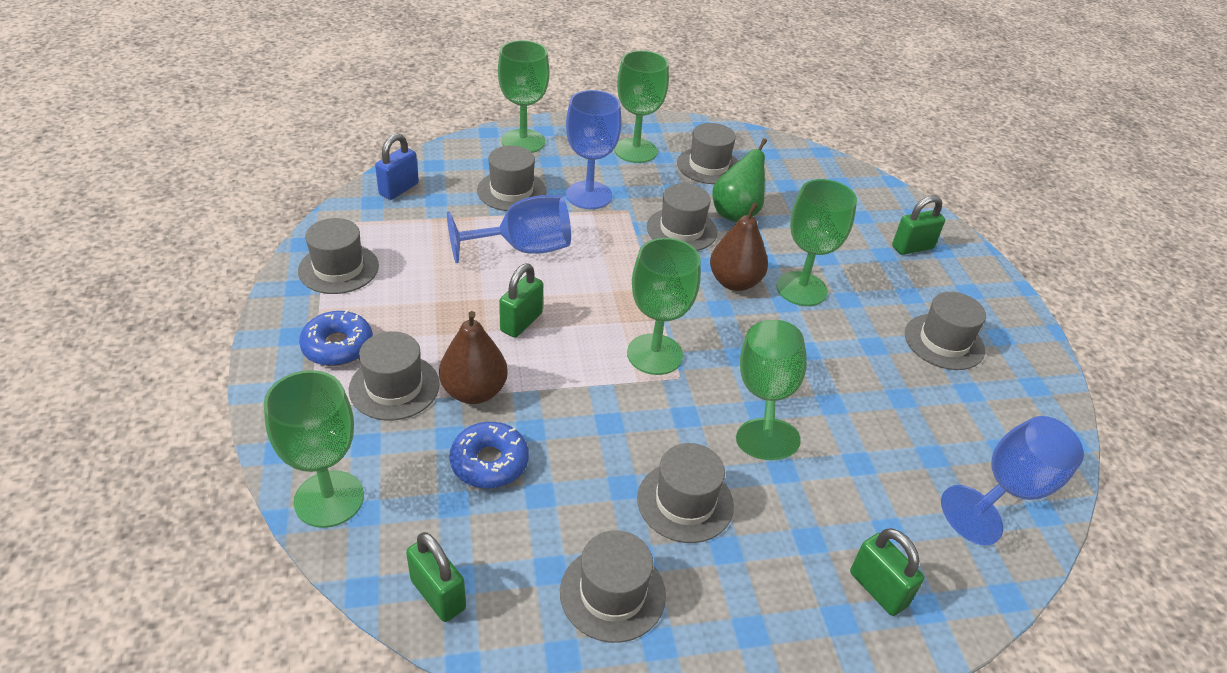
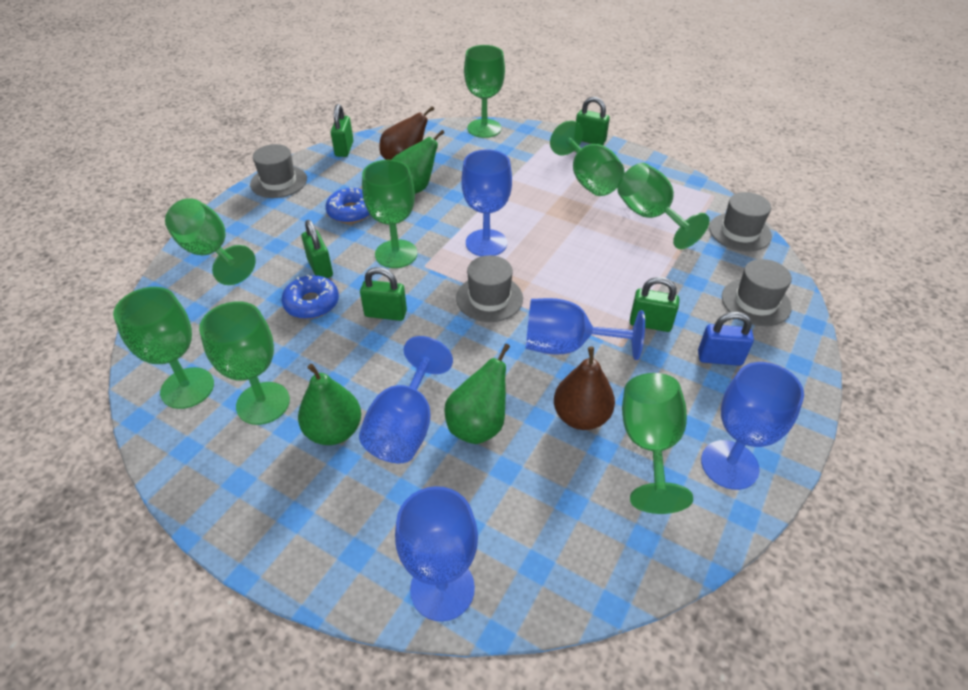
blue goblet: 3 -> 5
green goblet: 6 -> 8
green padlock: 4 -> 5
green pear: 1 -> 3
grey hat: 8 -> 4

